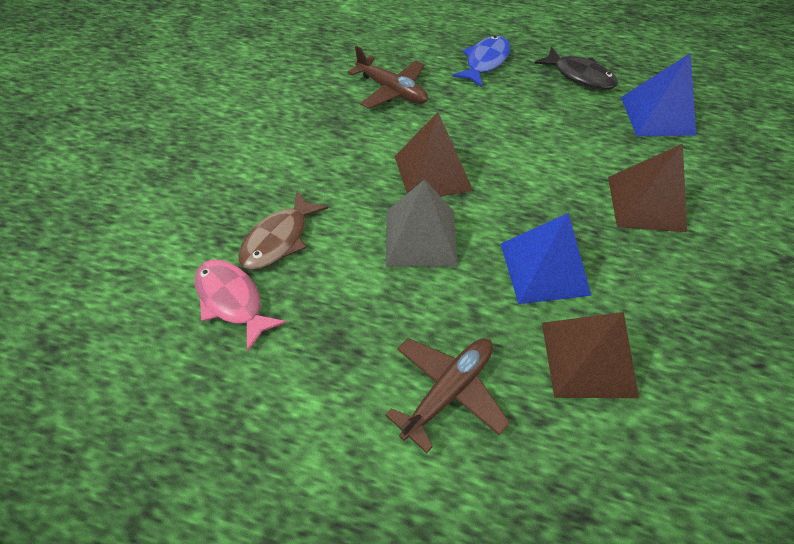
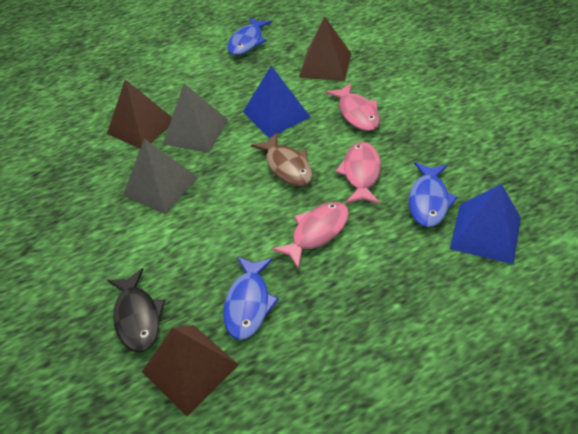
blue fish: 1 -> 3
brown plane: 2 -> 0
grey pyramid: 1 -> 2
pink fish: 1 -> 3

